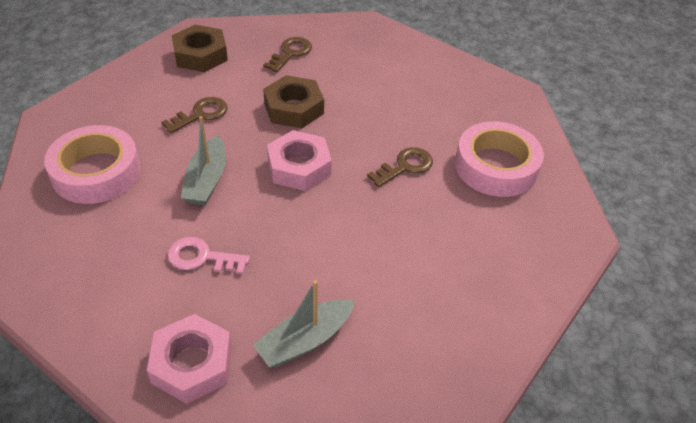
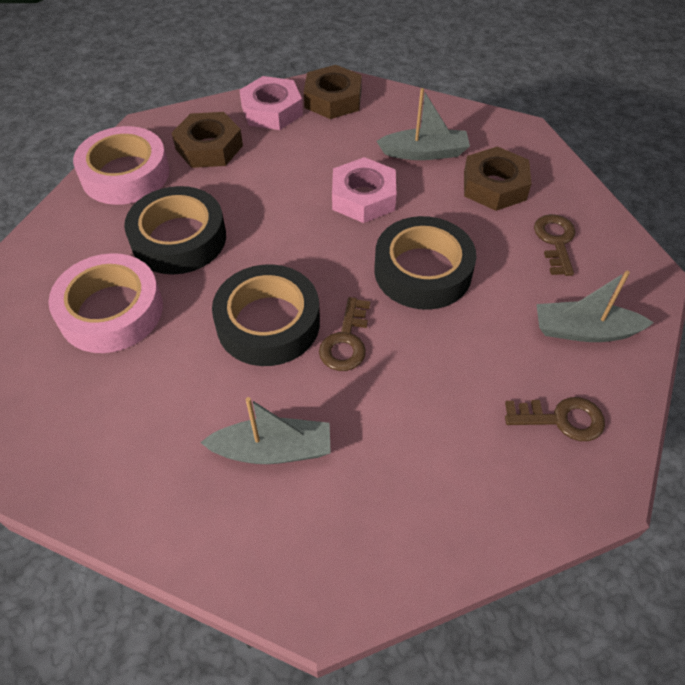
black tape: 0 -> 3
brown nut: 2 -> 3
grey boat: 2 -> 3
pink key: 1 -> 0

